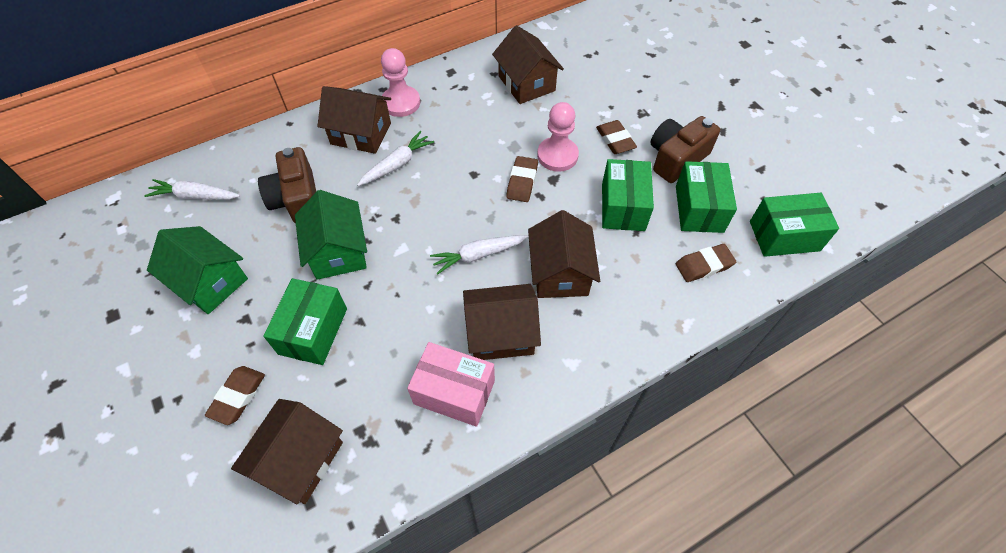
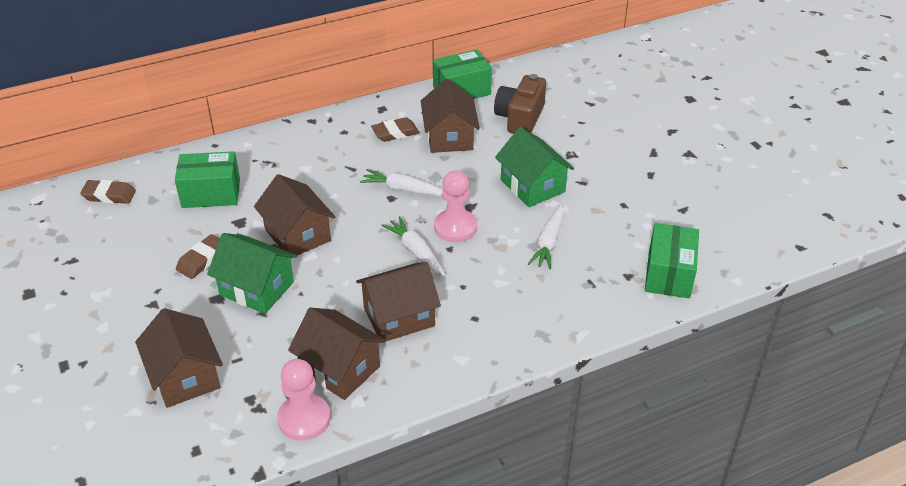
brown camera: 2 -> 1
brown eraser: 4 -> 3
green box: 4 -> 3
pink box: 1 -> 0

